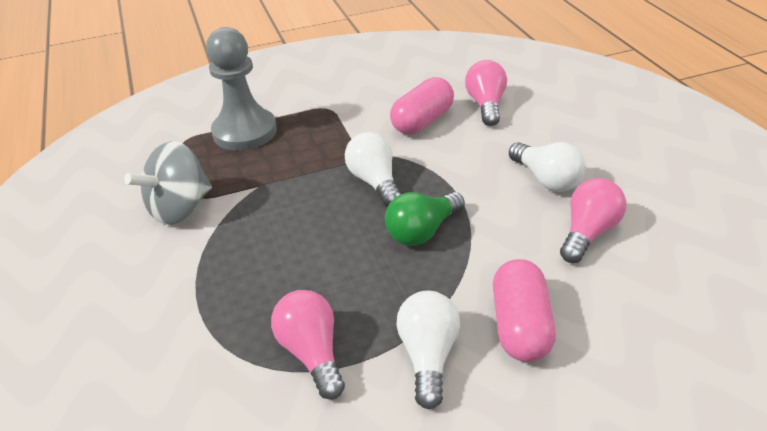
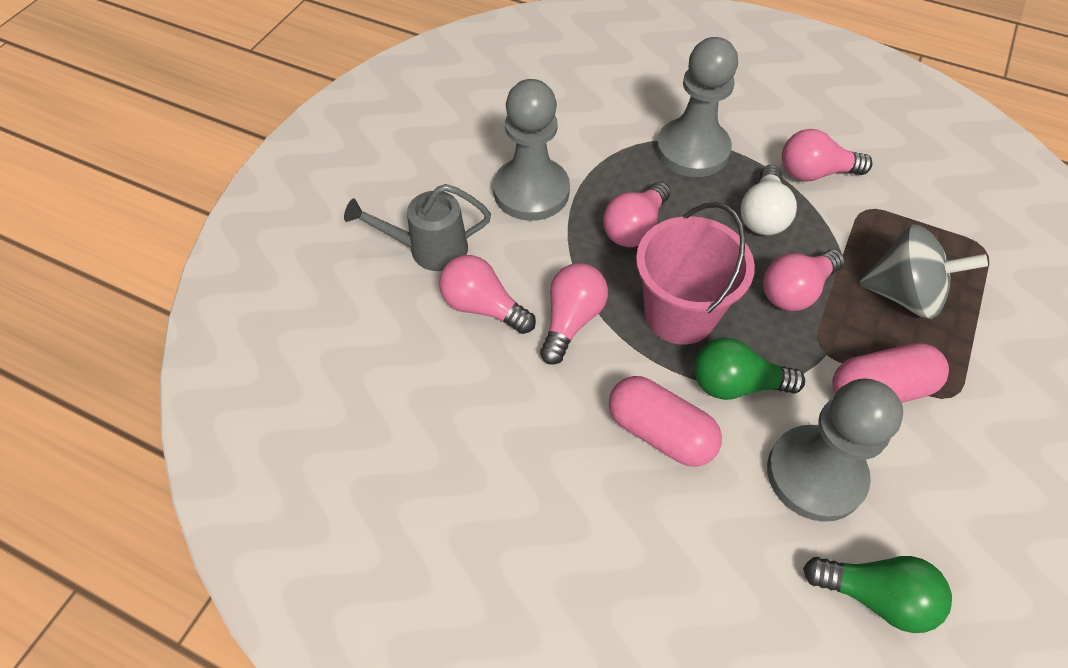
green light bulb: 1 -> 2
grey pawn: 1 -> 3
grey watering can: 0 -> 1
pink bucket: 0 -> 1
pink light bulb: 3 -> 5
white light bulb: 3 -> 1

